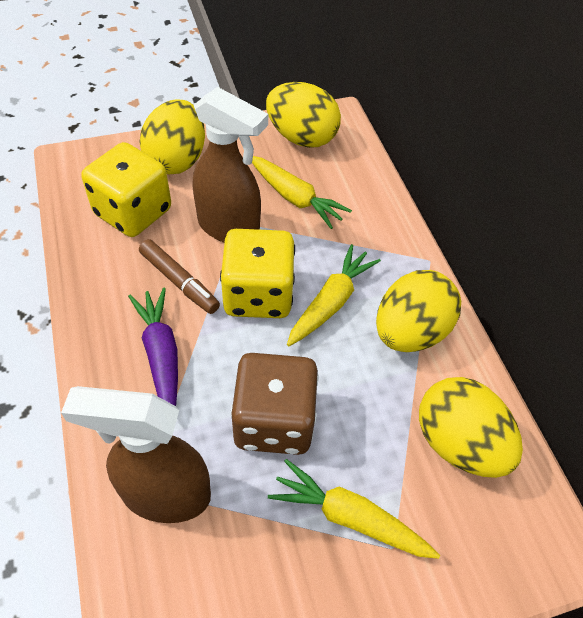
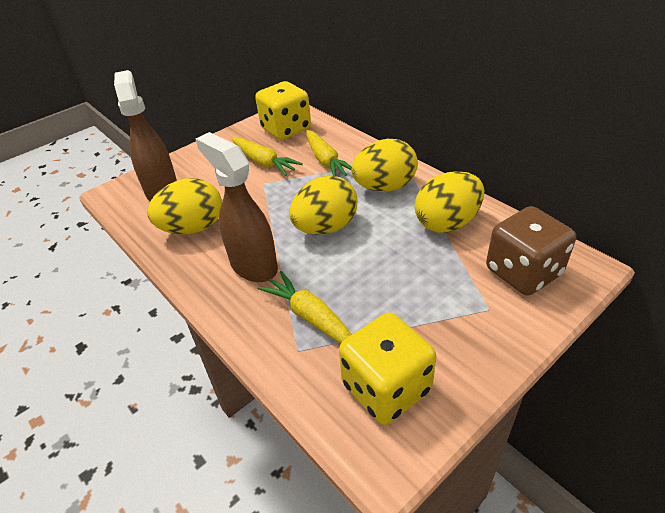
brown marker: 1 -> 0
purple carrot: 1 -> 0

